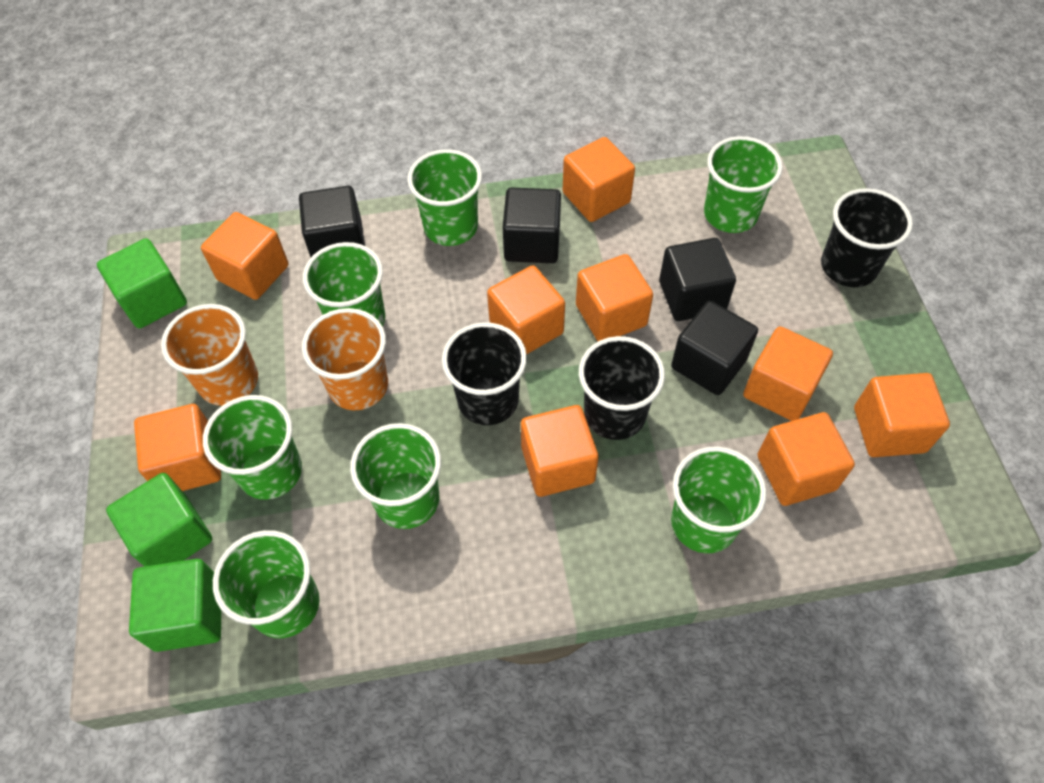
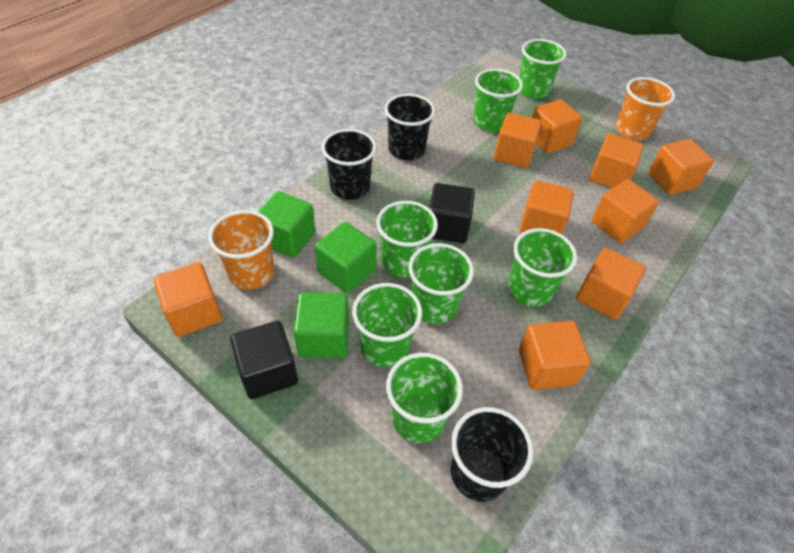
black cube: 4 -> 2

